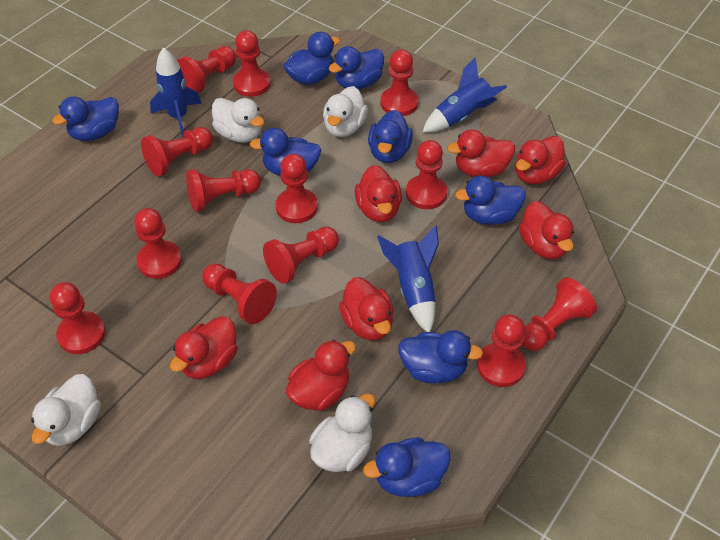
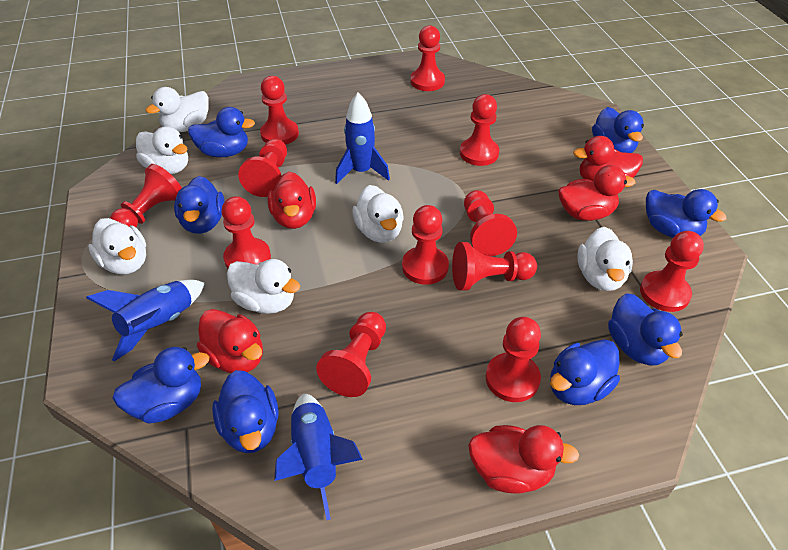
red duck: 7 -> 5
red pawn: 13 -> 12
white duck: 4 -> 6

